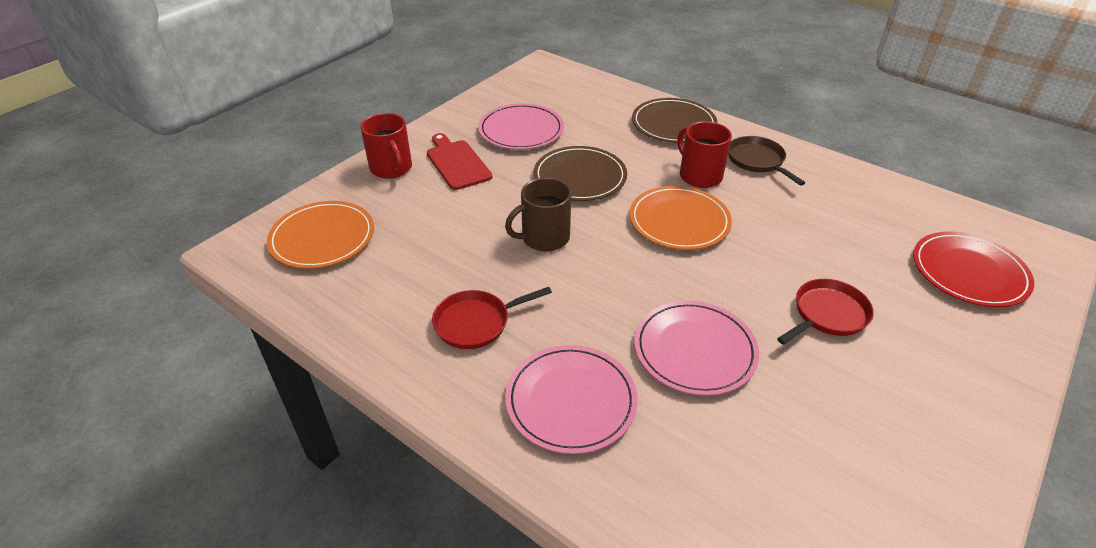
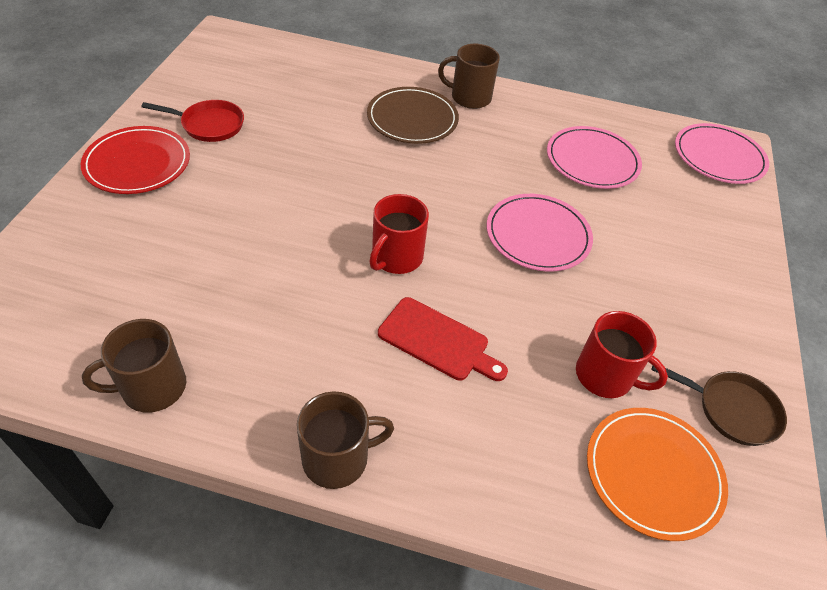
brown mug: 1 -> 3
brown plate: 2 -> 1
orange plate: 2 -> 1
red pan: 2 -> 1

